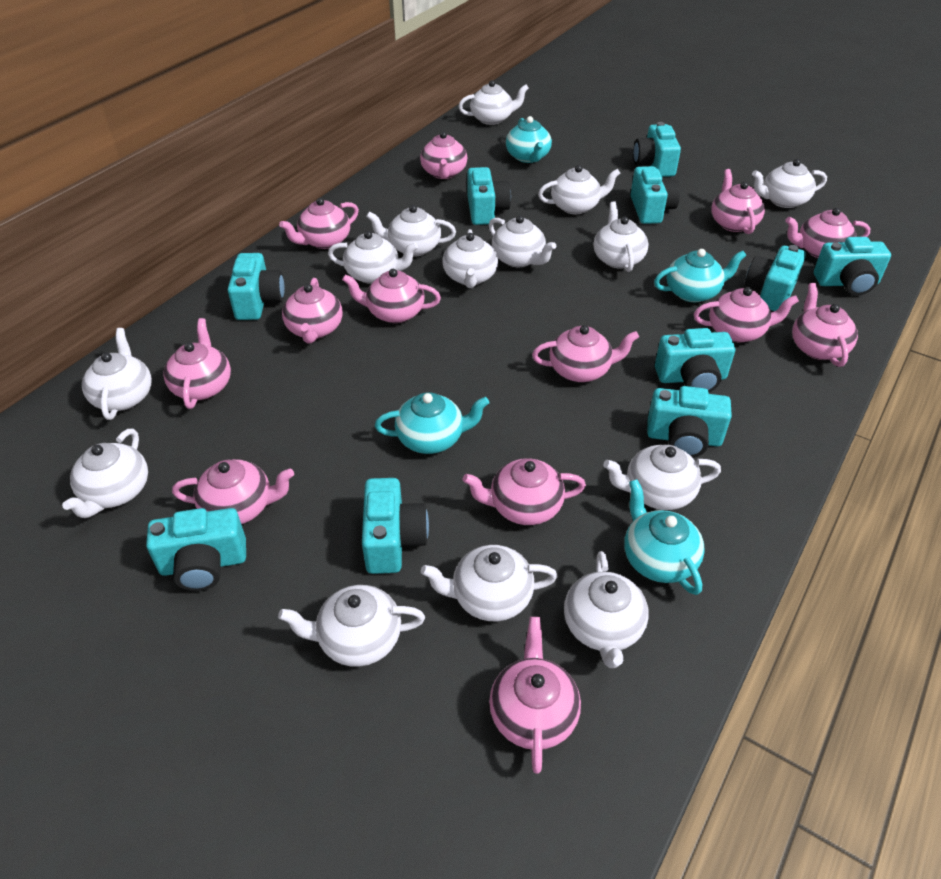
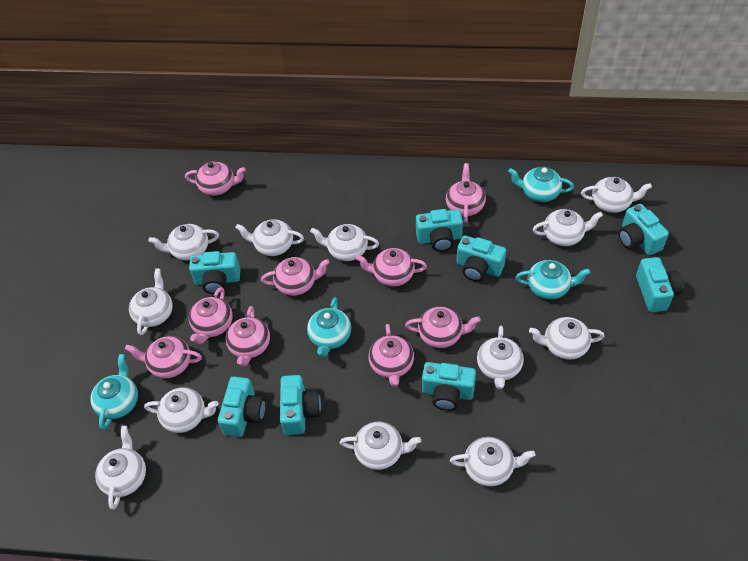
pink teapot: 13 -> 9
turquoise camera: 10 -> 8
white teapot: 14 -> 12

